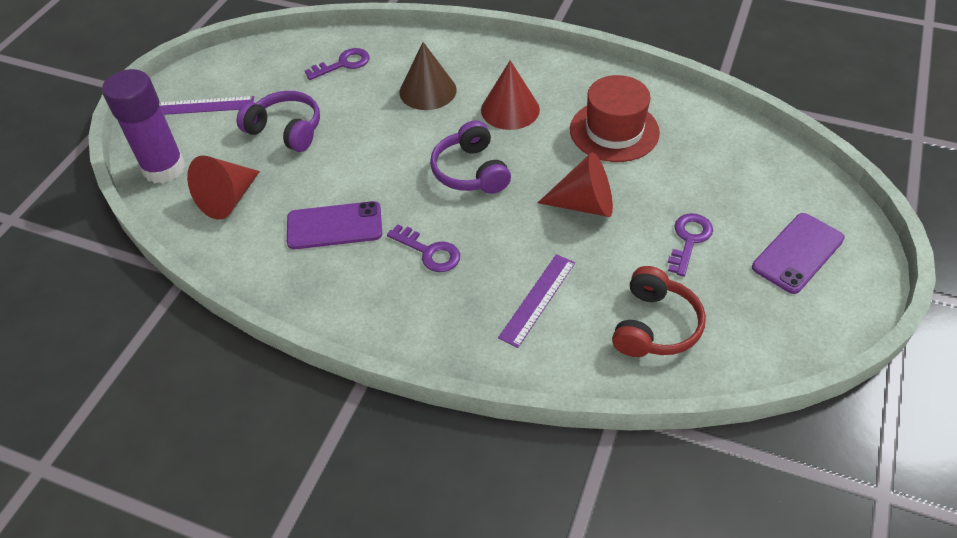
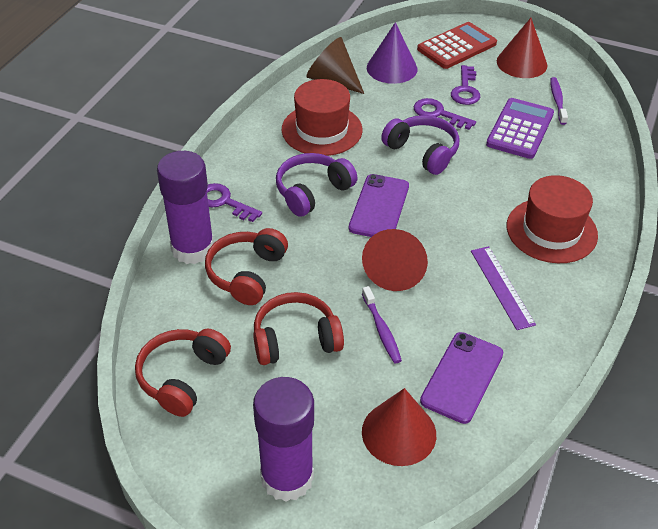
purple calculator: 0 -> 1
purple cone: 0 -> 1
purple glue stick: 1 -> 2
purple ruler: 2 -> 1
purple toothbrush: 0 -> 2
red calculator: 0 -> 1
red hat: 1 -> 2
red headphones: 1 -> 3

